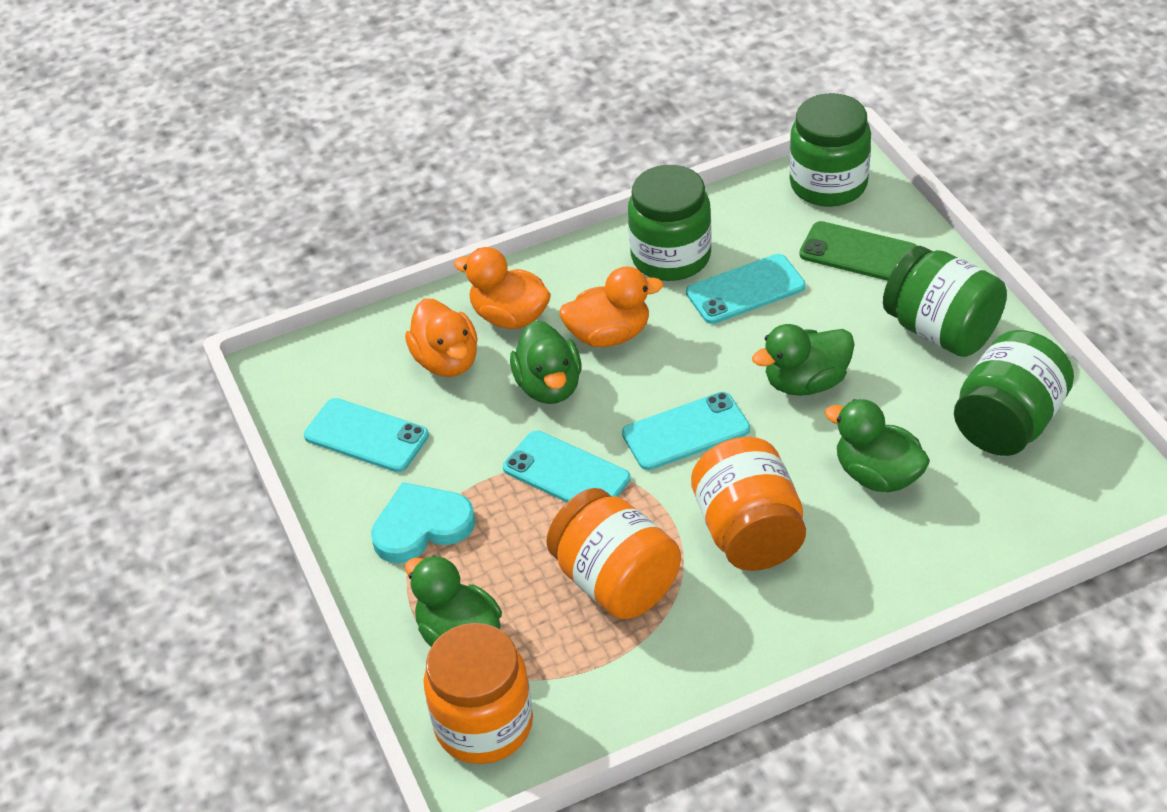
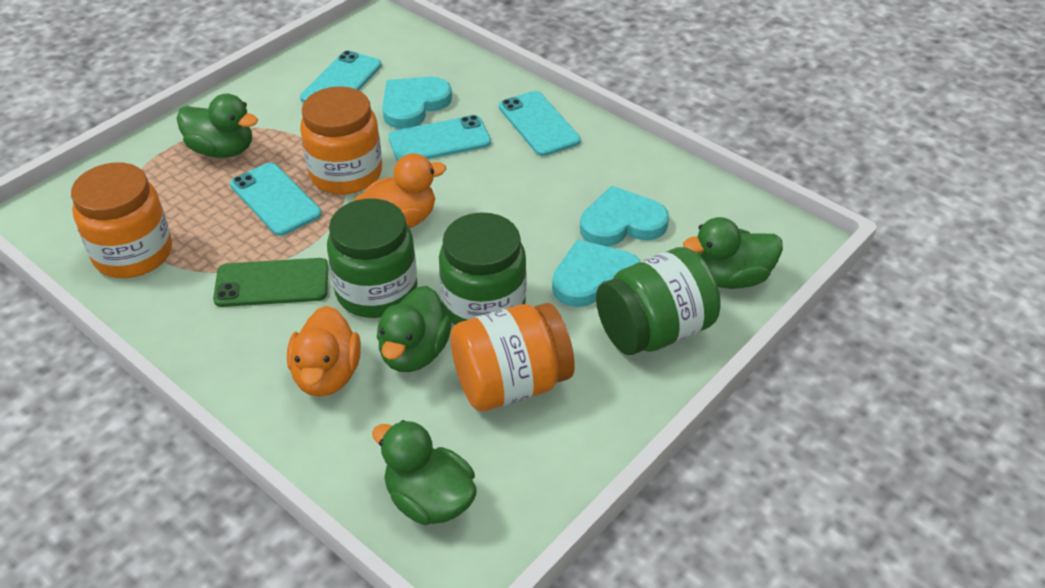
green jar: 4 -> 3
orange duck: 3 -> 2
turquoise heart: 1 -> 3

